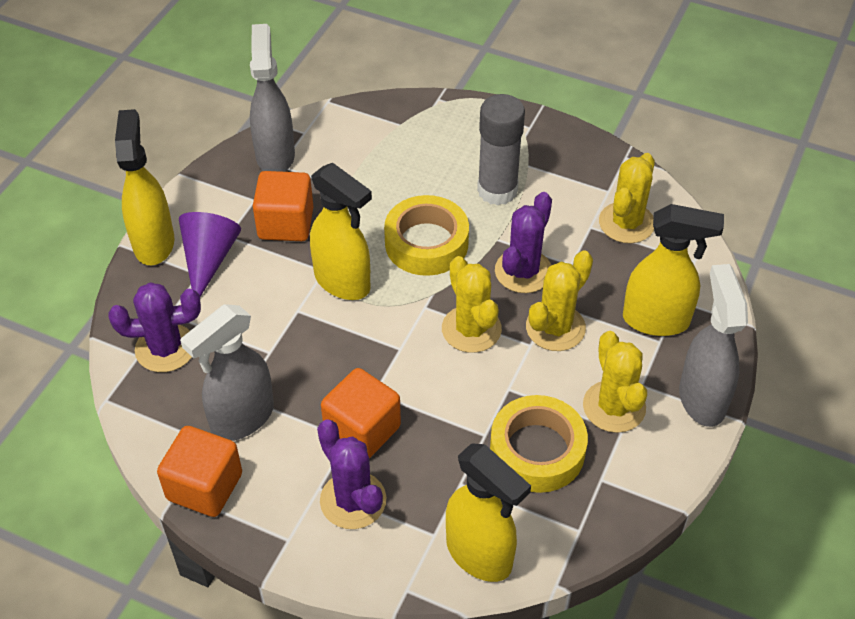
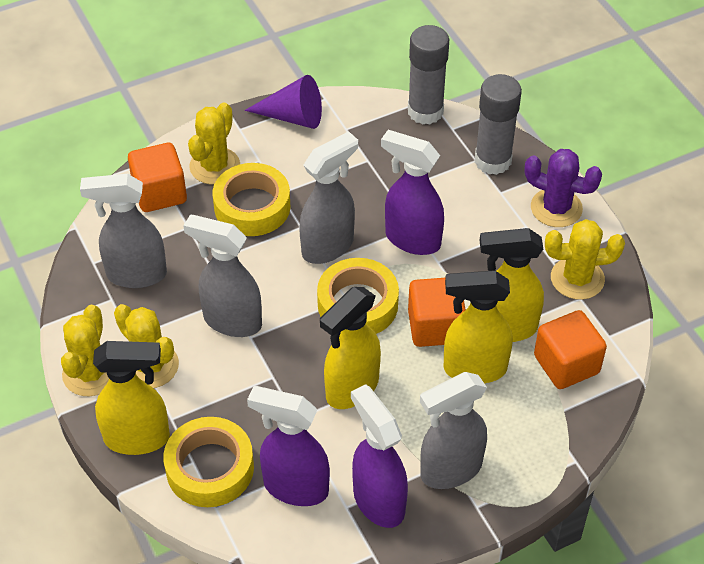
grey glue stick: 1 -> 2
grey spray bottle: 3 -> 4
purple cactus: 3 -> 1
purple spray bottle: 0 -> 3
yellow tape: 2 -> 3

